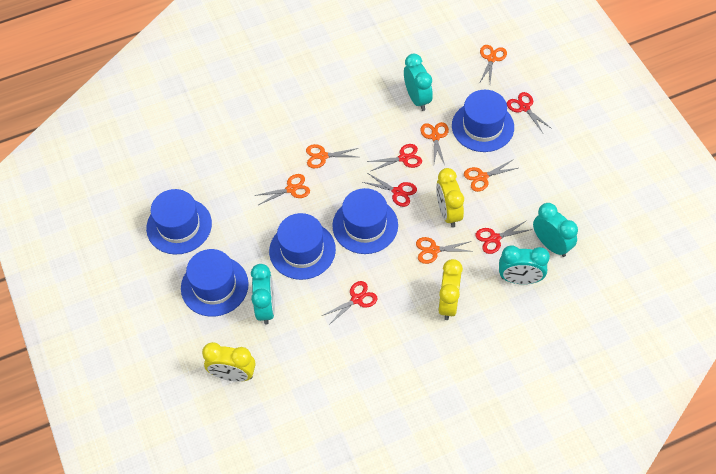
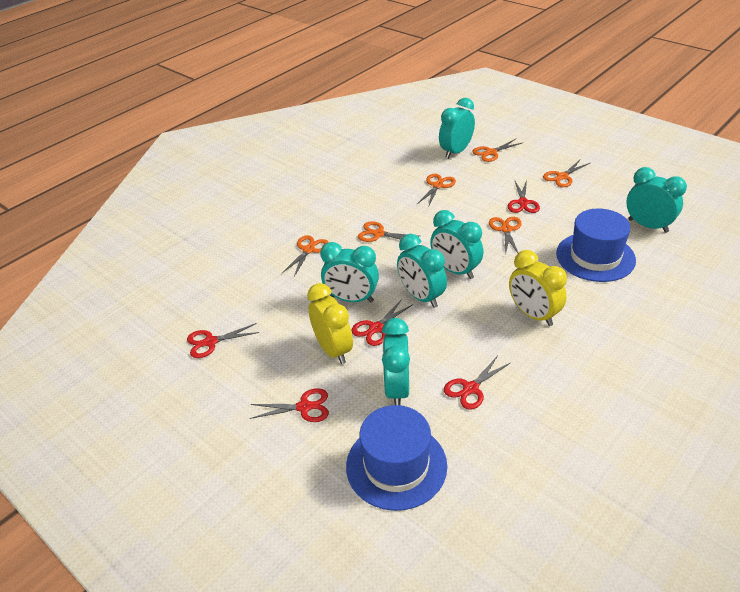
blue hat: 5 -> 2
turquoise clock: 4 -> 6
yellow clock: 3 -> 2

